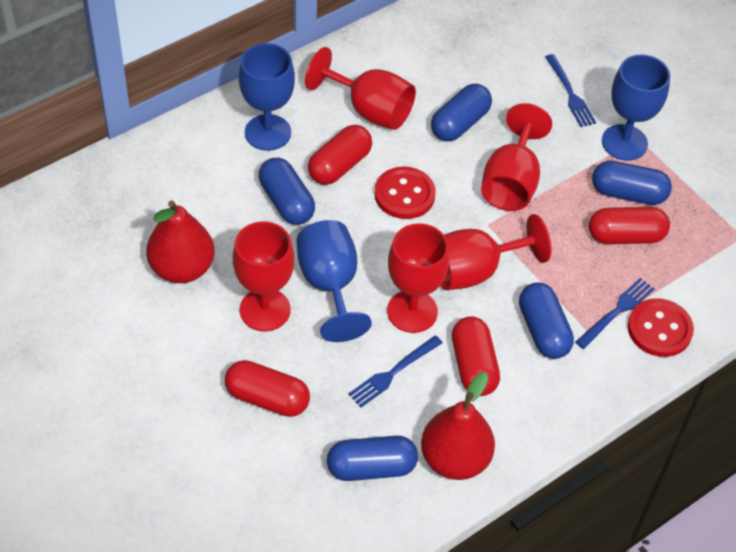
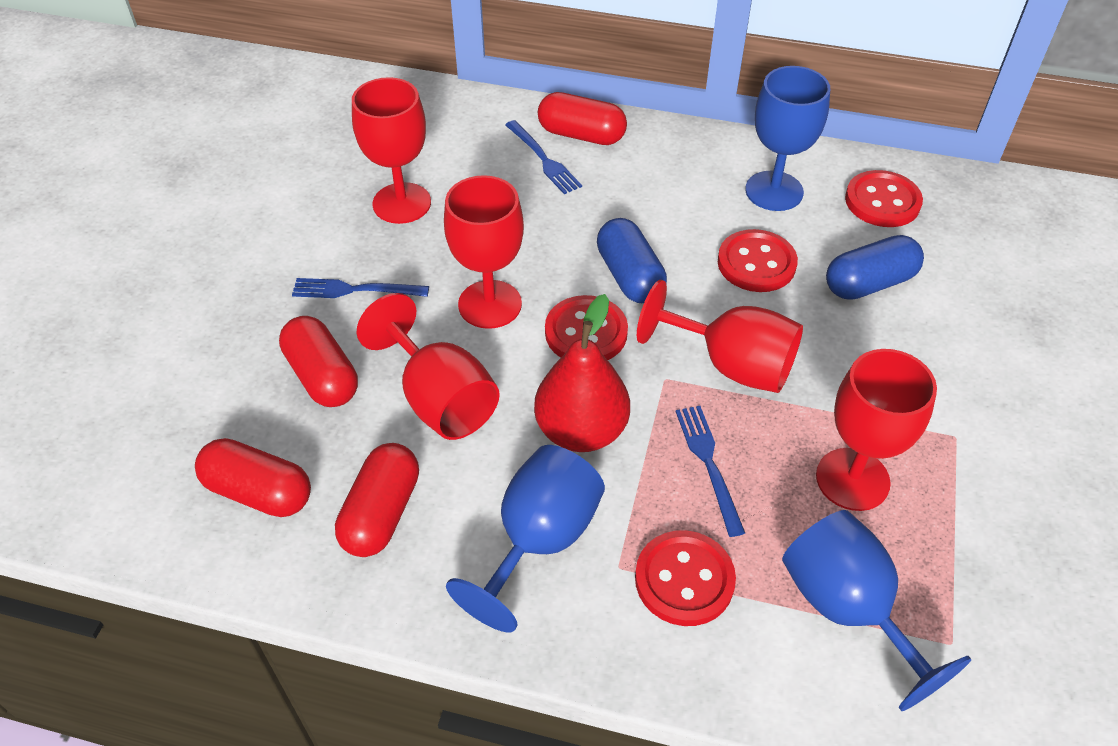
blue capsule: 5 -> 2
red button: 2 -> 4
red pear: 2 -> 1

